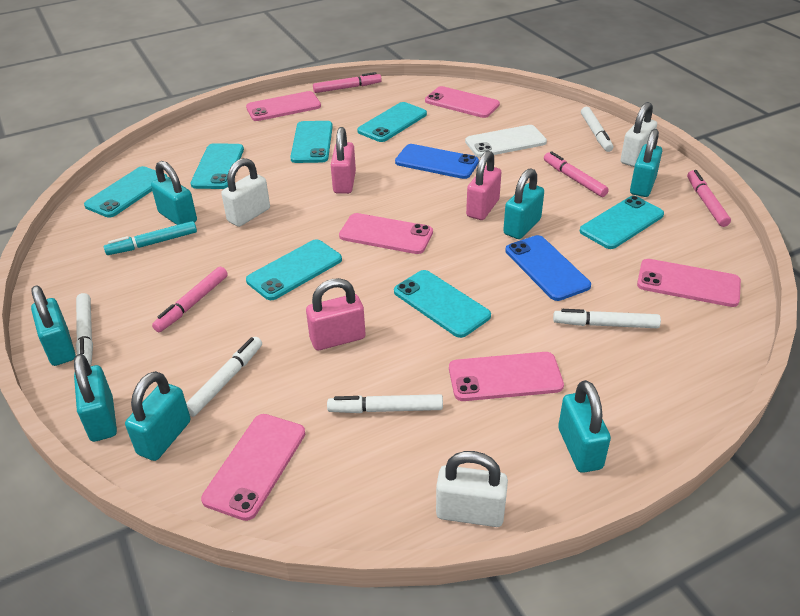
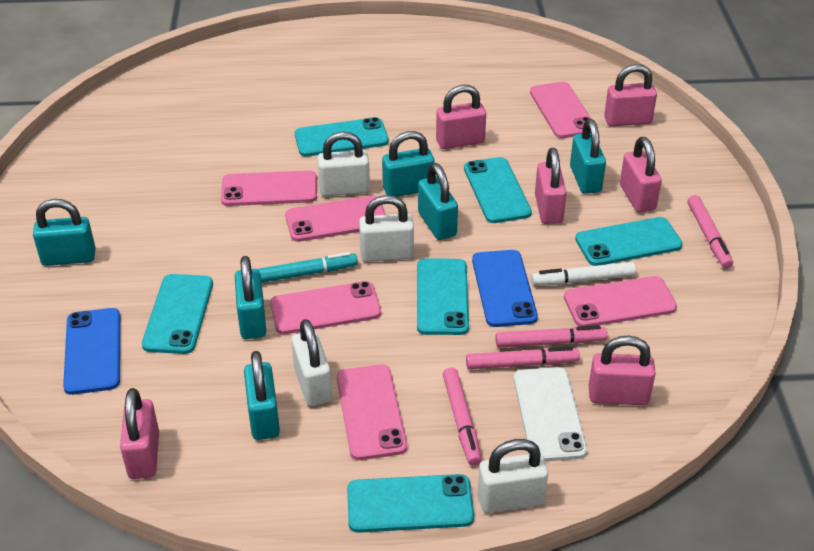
pink padlock: 3 -> 6
turquoise padlock: 7 -> 6
turquoise phone: 7 -> 6
white marker: 5 -> 1
white padlock: 3 -> 4

